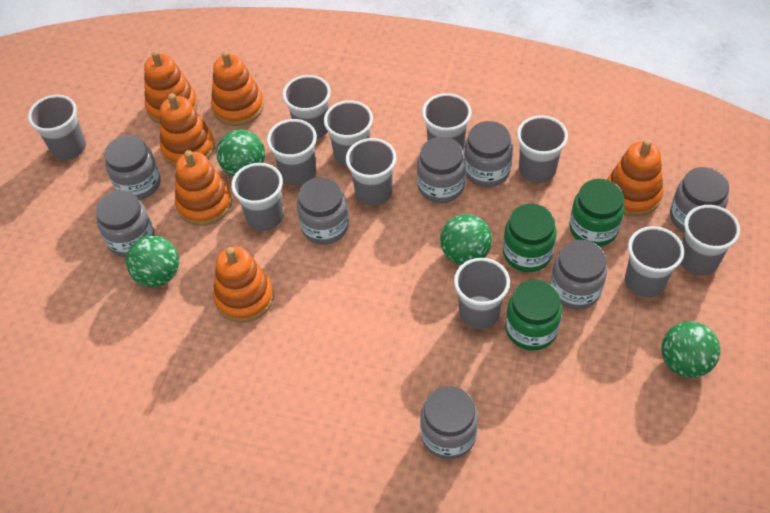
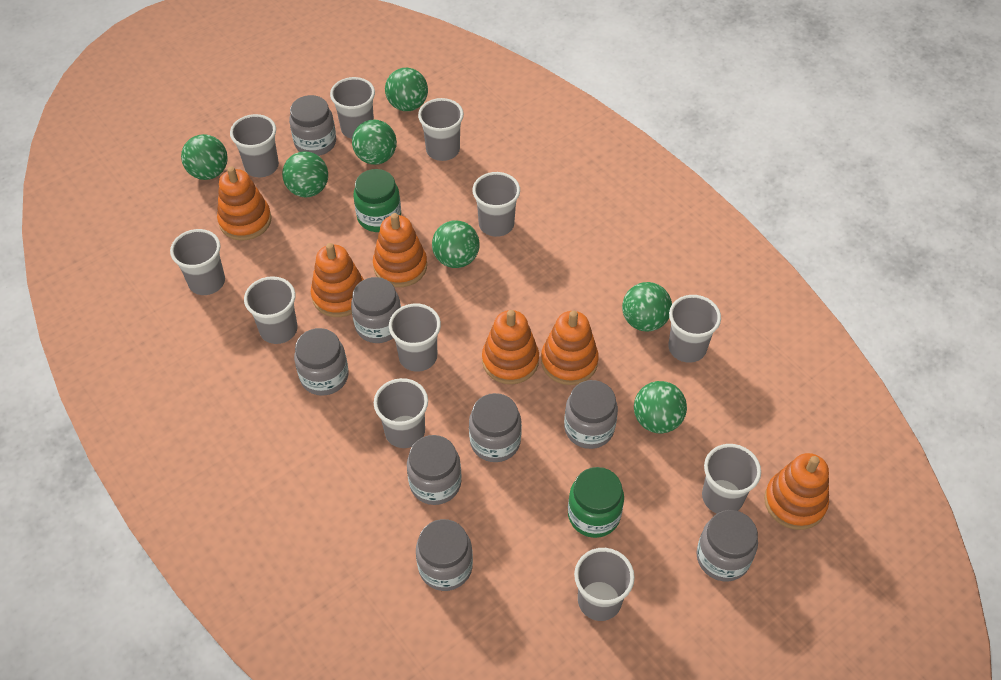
green ball: 4 -> 7
green jar: 3 -> 2

